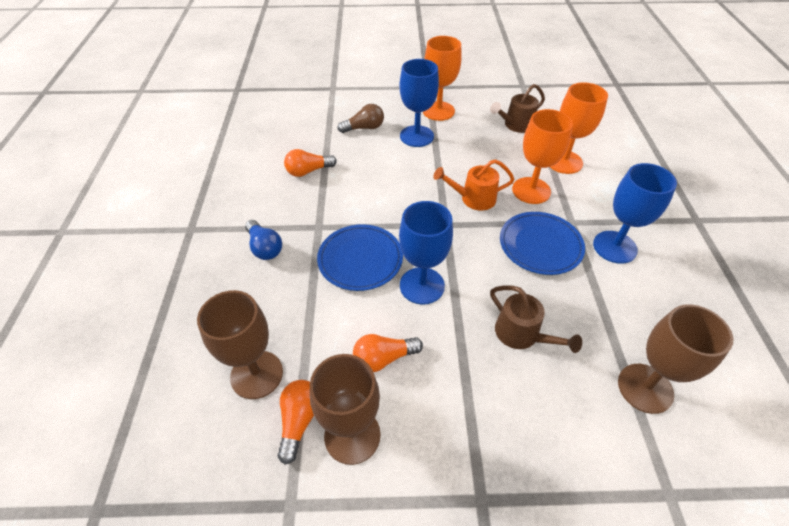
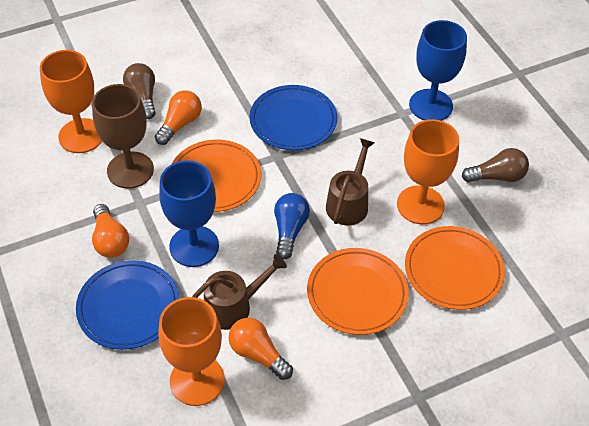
blue goblet: 3 -> 2
brown goblet: 3 -> 1
brown light bulb: 1 -> 2
orange plate: 0 -> 3
orange watering can: 1 -> 0

